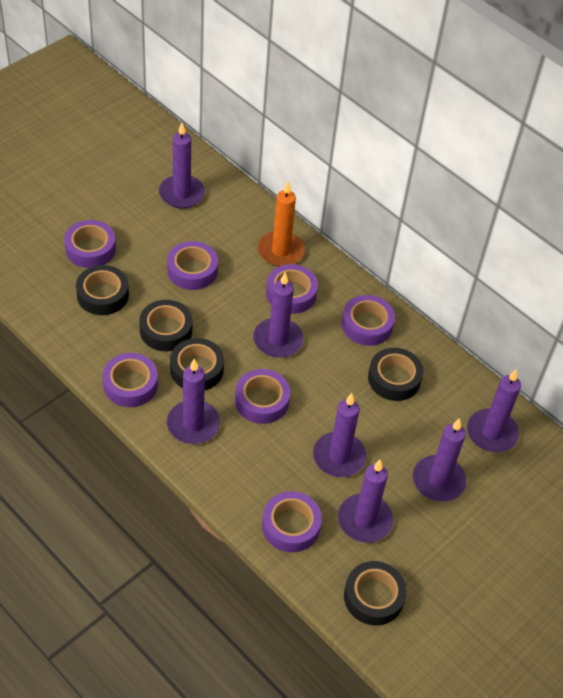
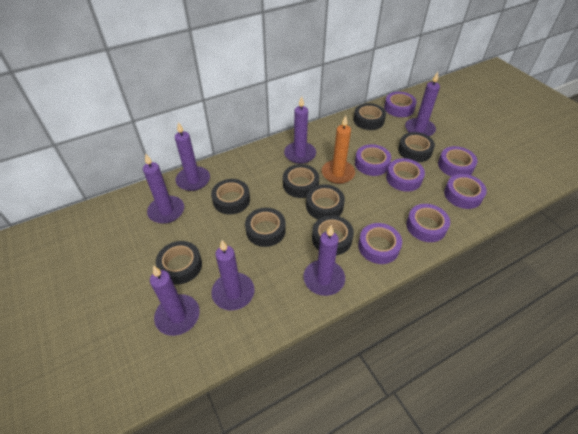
black tape: 5 -> 8

